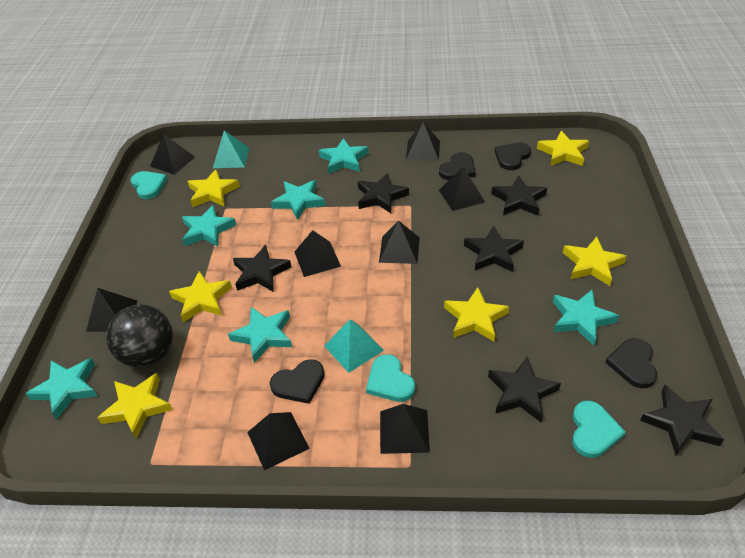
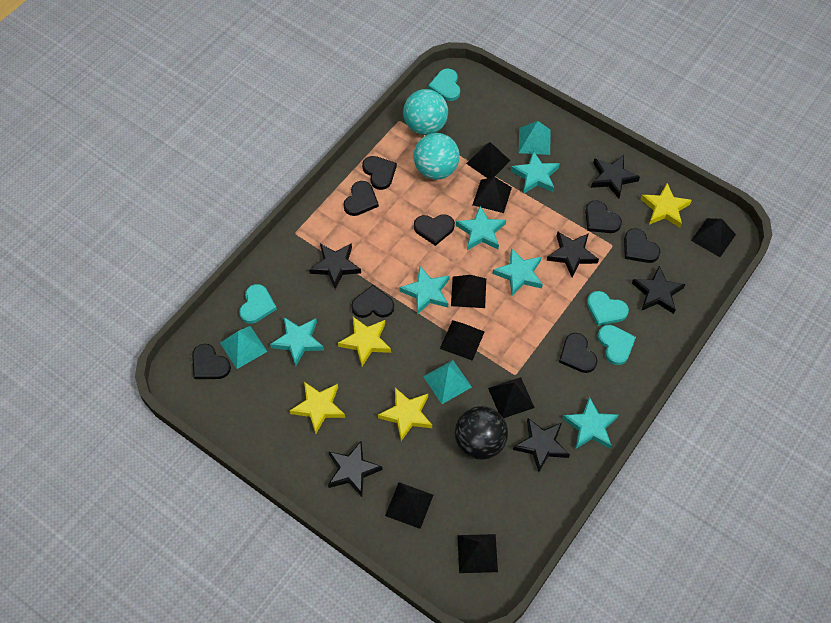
black heart: 4 -> 8
turquoise ball: 0 -> 2
turquoise heart: 3 -> 4
turquoise pyramid: 2 -> 3
yellow star: 6 -> 4

